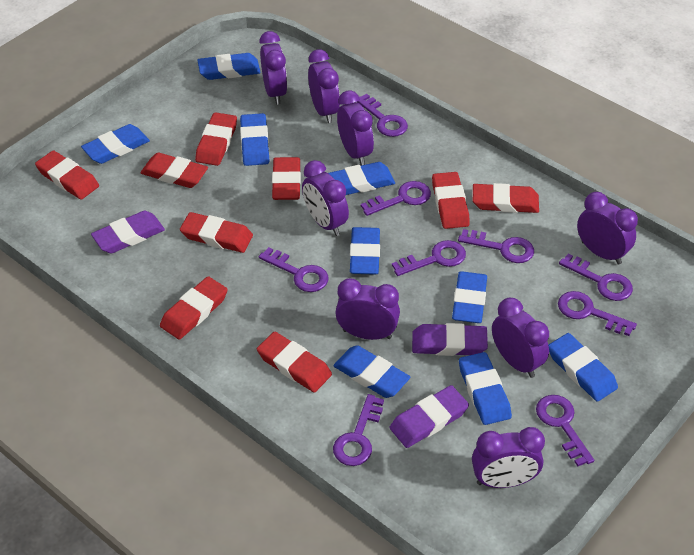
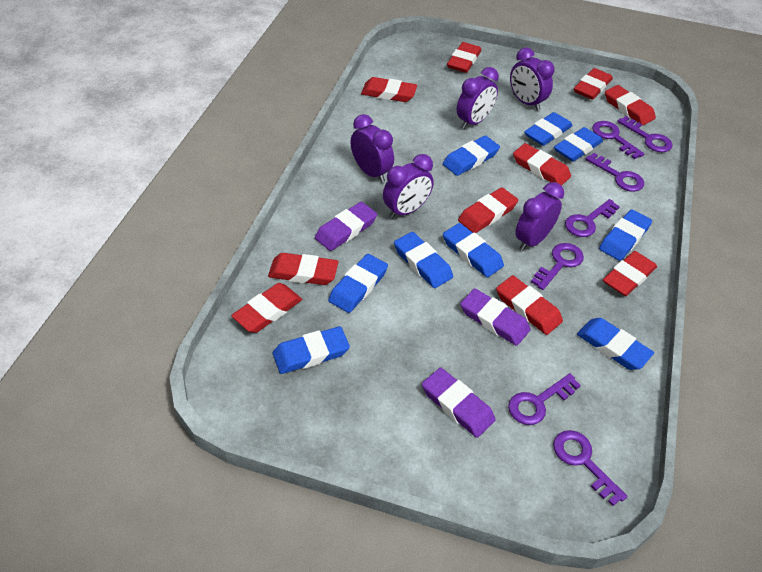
purple clock: 8 -> 5
purple key: 9 -> 7
red eraser: 9 -> 10

